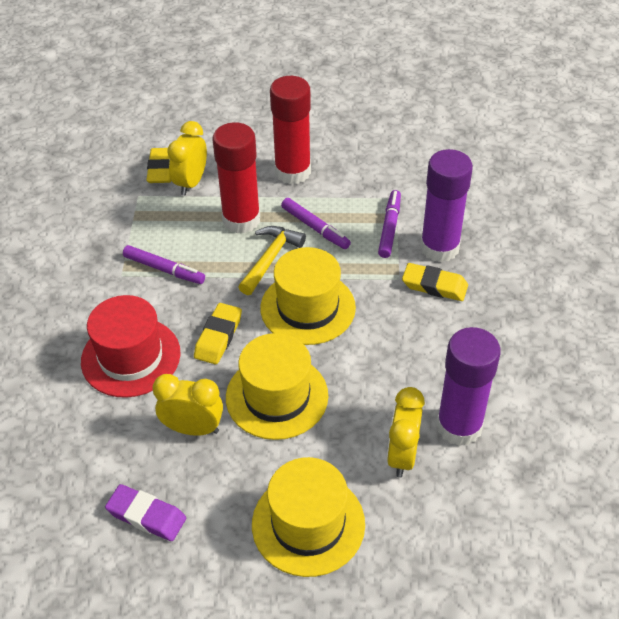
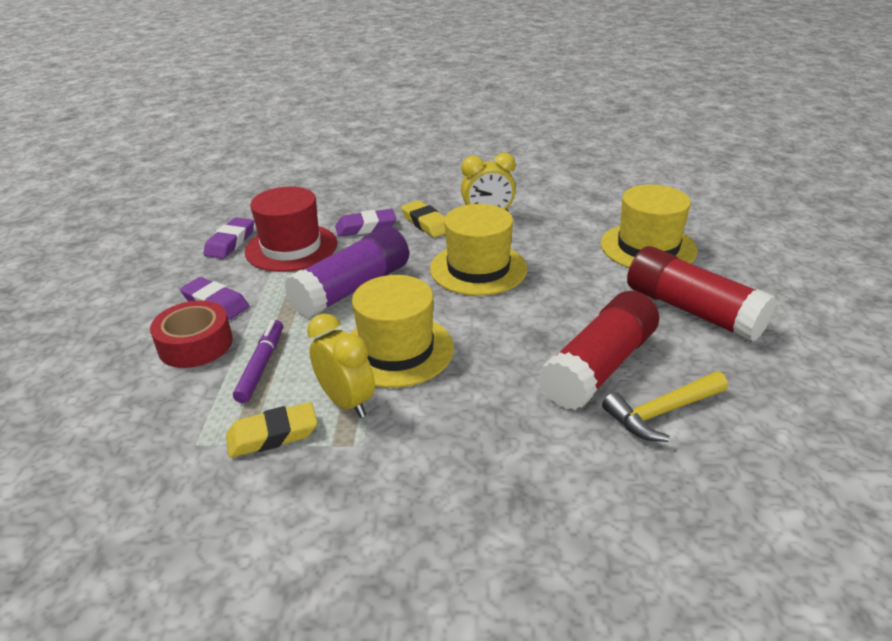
purple eraser: 1 -> 3
purple glue stick: 2 -> 1
purple marker: 3 -> 1
red tape: 0 -> 1
yellow clock: 3 -> 2
yellow eraser: 3 -> 2

